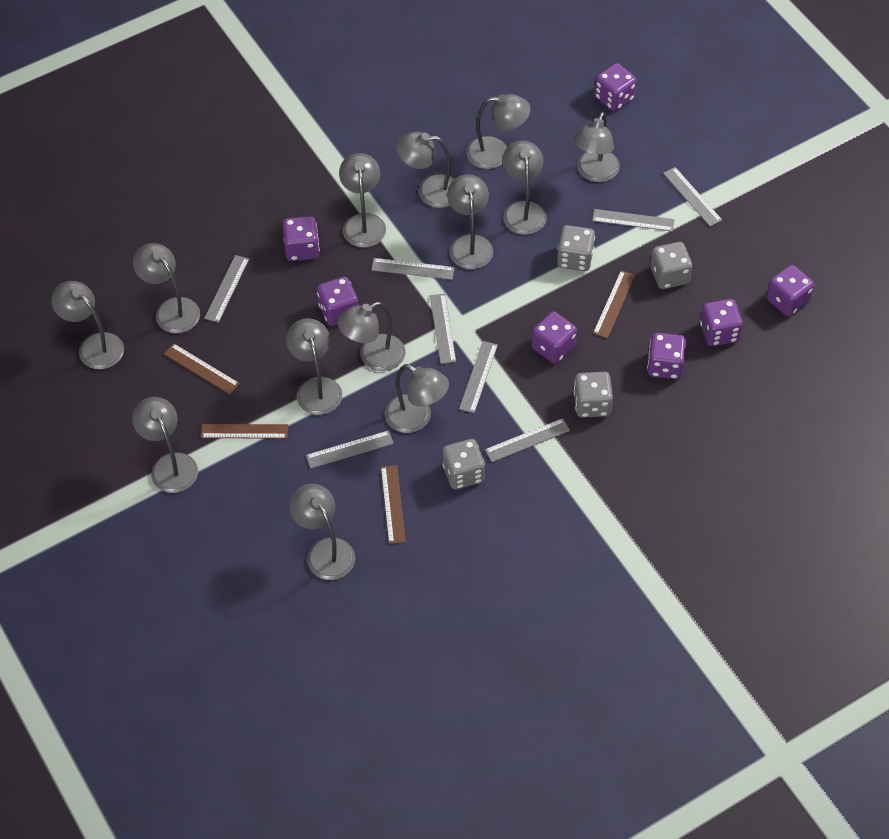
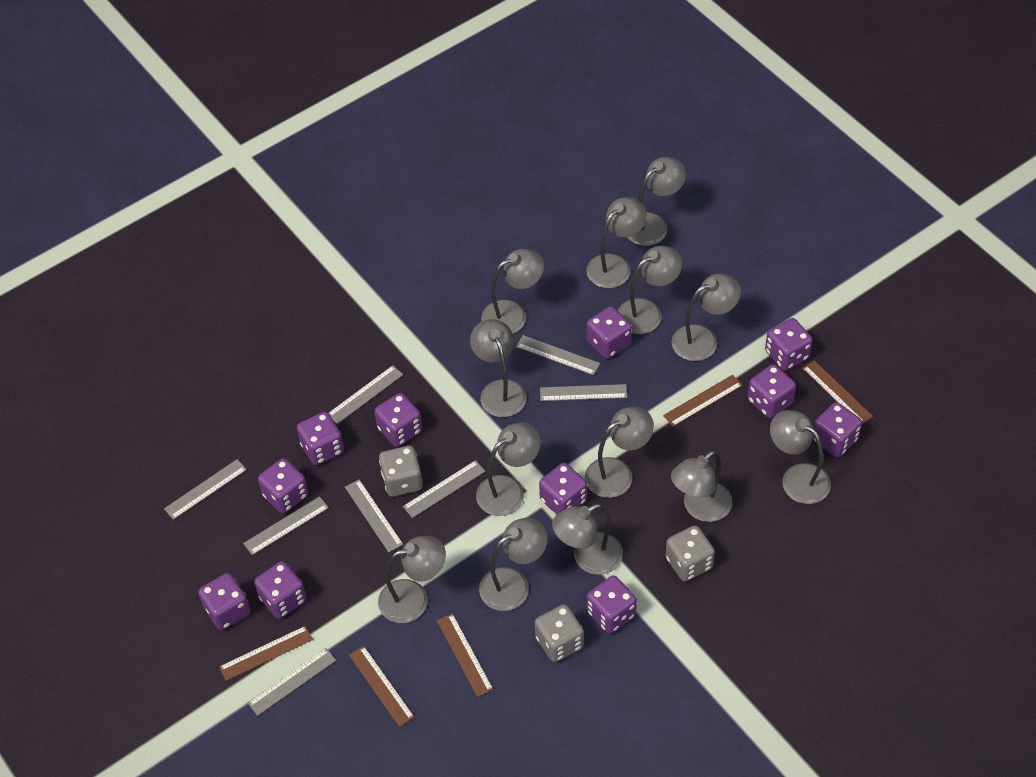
brown ruler: 4 -> 5
grey dice: 4 -> 3
purple dice: 7 -> 11

